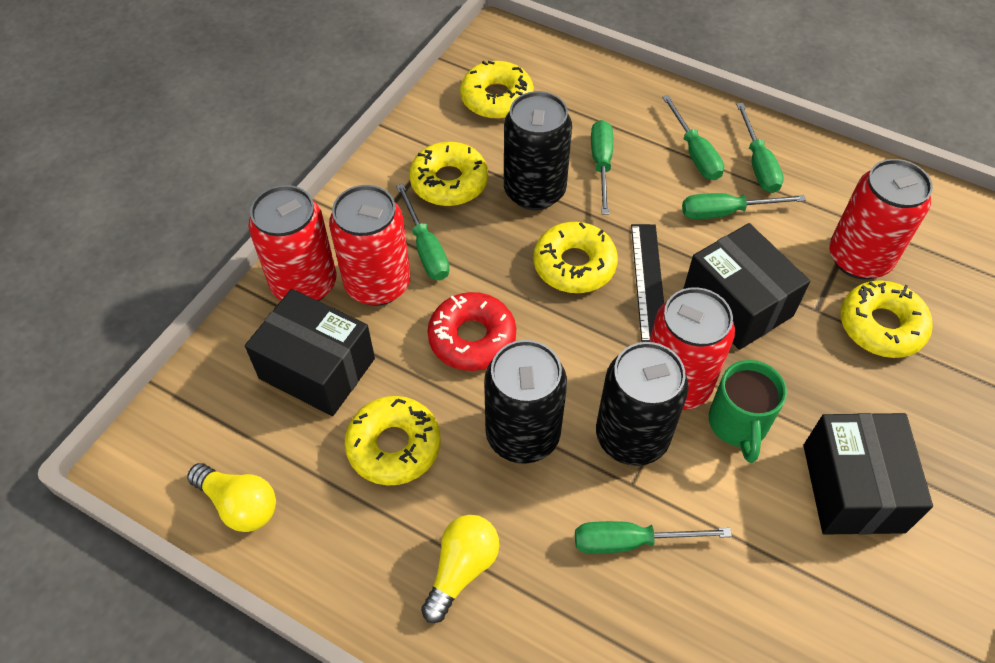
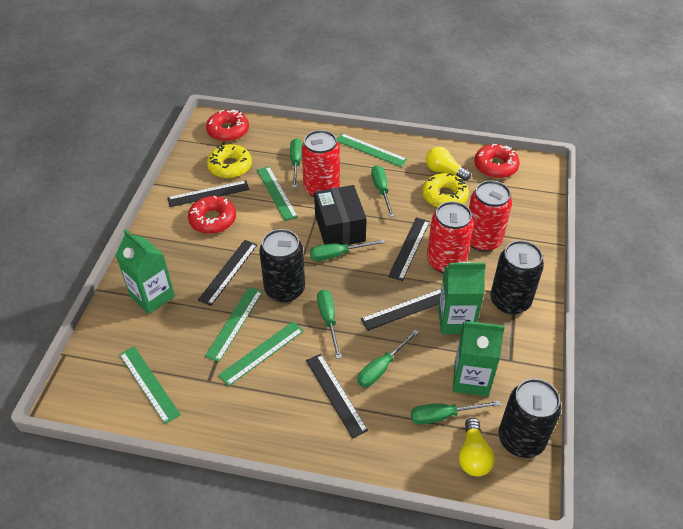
black box: 3 -> 1
black ruler: 1 -> 5
green carton: 0 -> 3
green mug: 1 -> 0
green ruler: 0 -> 5
red can: 4 -> 3
red donut: 1 -> 3
yellow donut: 5 -> 2

